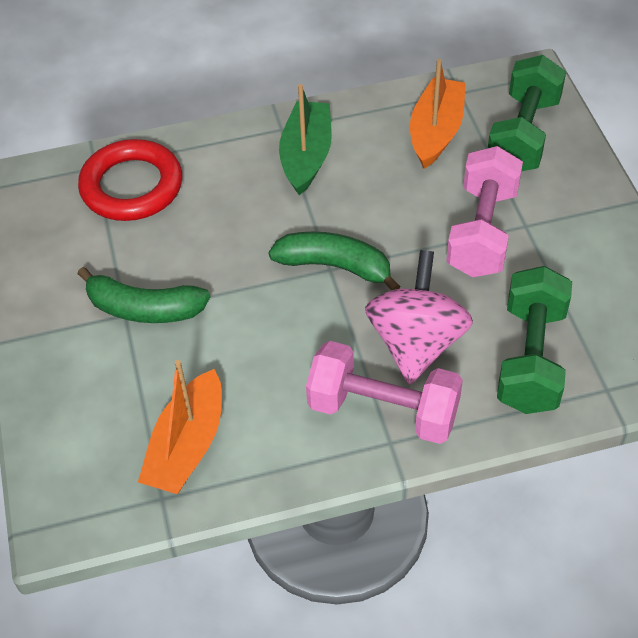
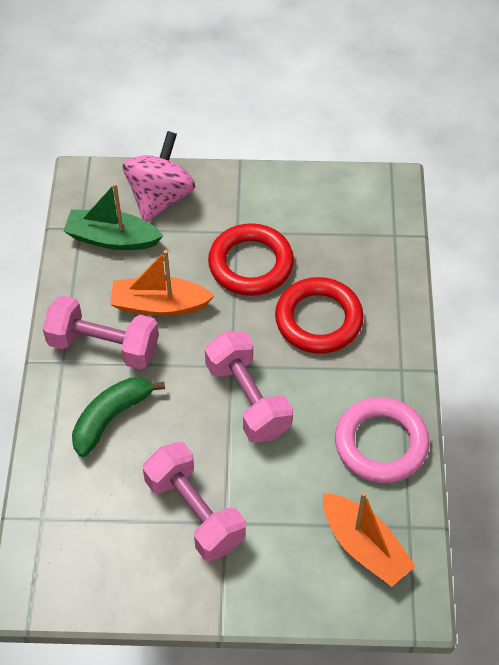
green banana: 2 -> 1
green dumbbell: 2 -> 0
pink dumbbell: 2 -> 3
pink ring: 0 -> 1
red ring: 1 -> 2

